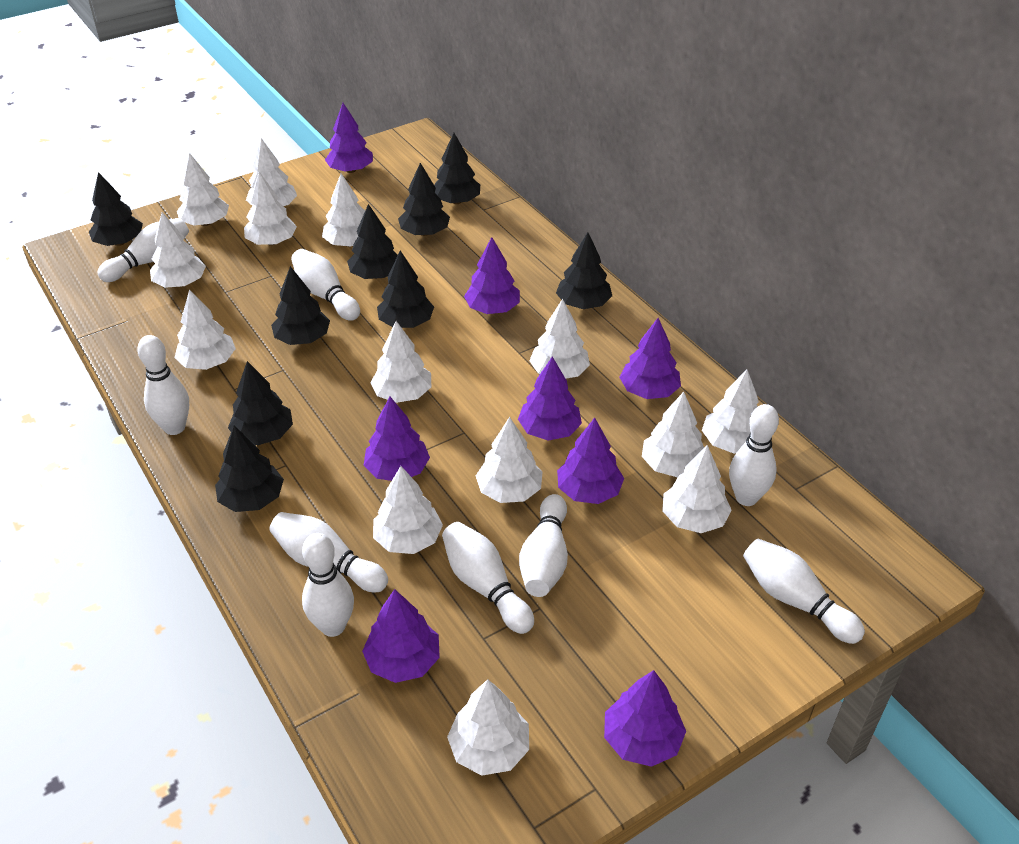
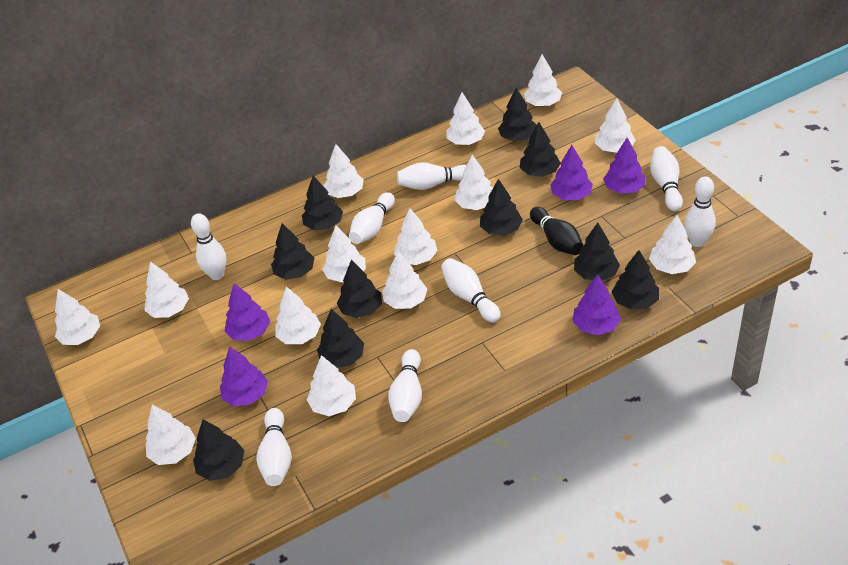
black bowling pin: 0 -> 1
black tree: 9 -> 10
purple tree: 8 -> 5
white bowling pin: 9 -> 8

